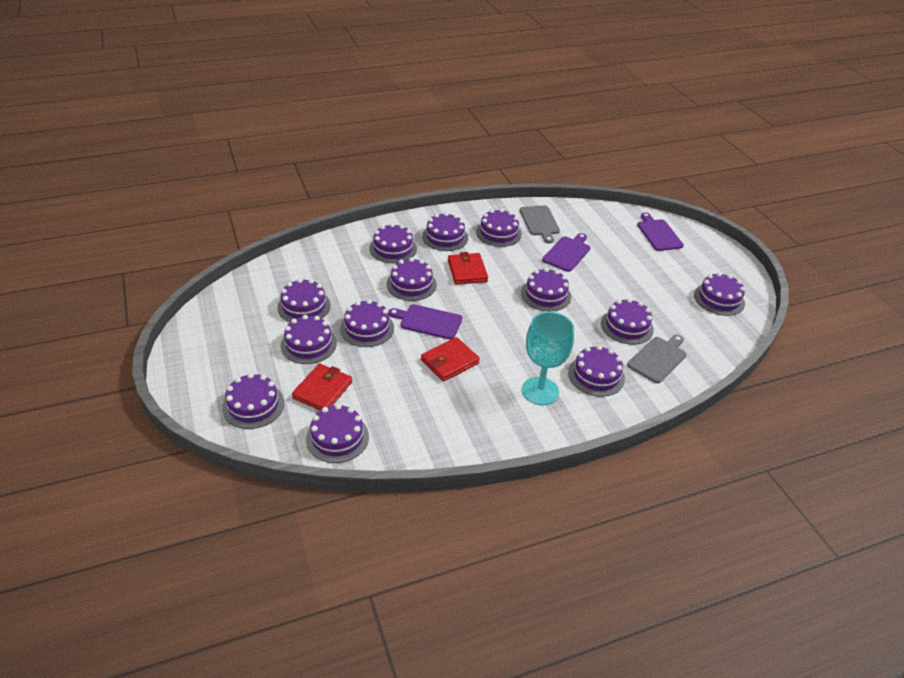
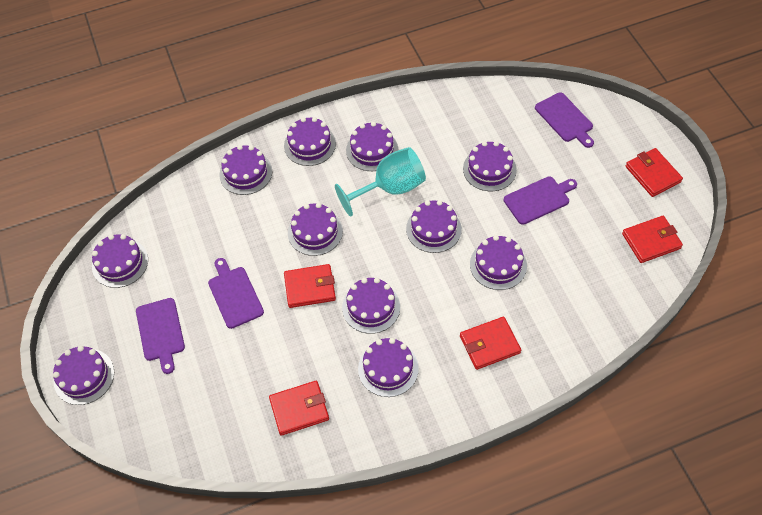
grey cutting board: 2 -> 0
purple cake: 13 -> 11
purple cutting board: 3 -> 4
red wallet: 3 -> 5

